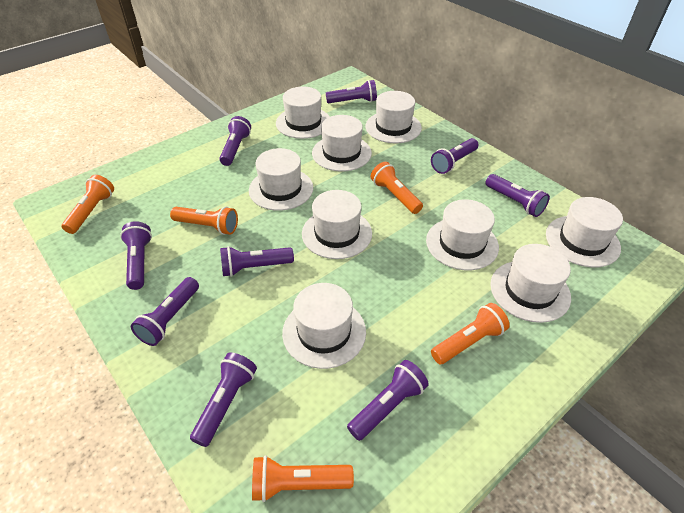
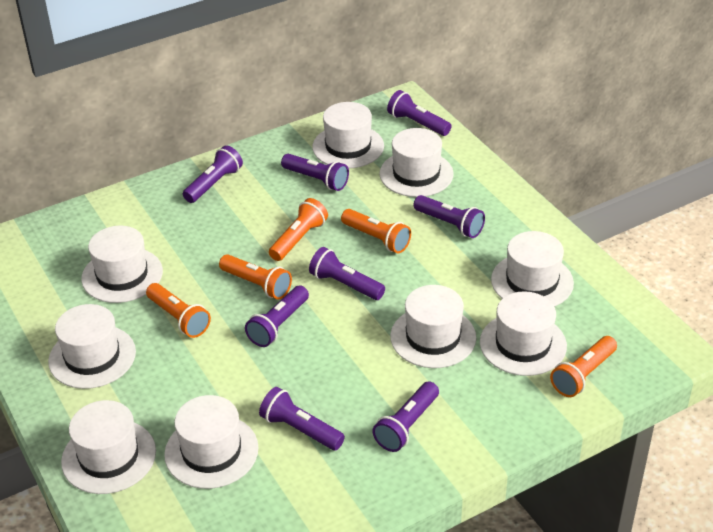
purple flashlight: 9 -> 8

